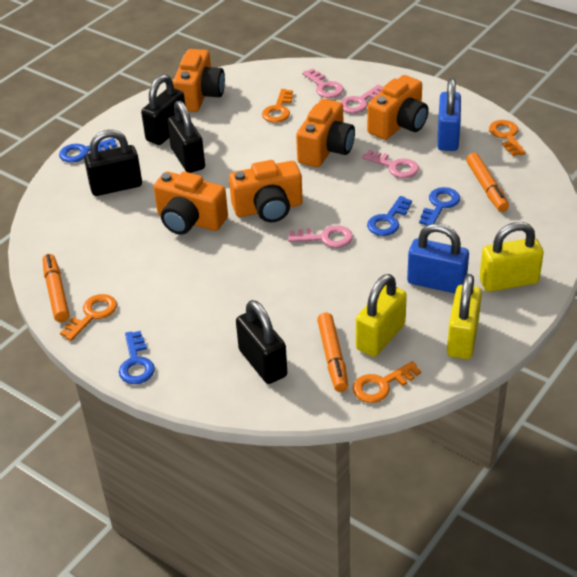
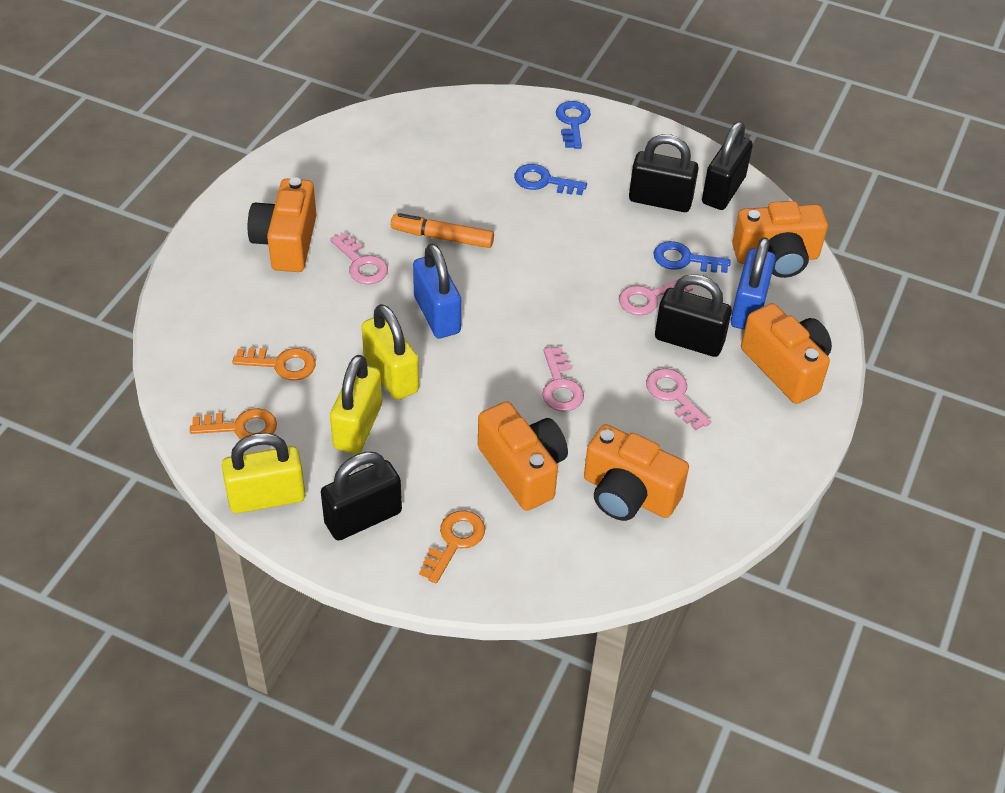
blue key: 4 -> 3
orange key: 4 -> 3
orange marker: 3 -> 1

